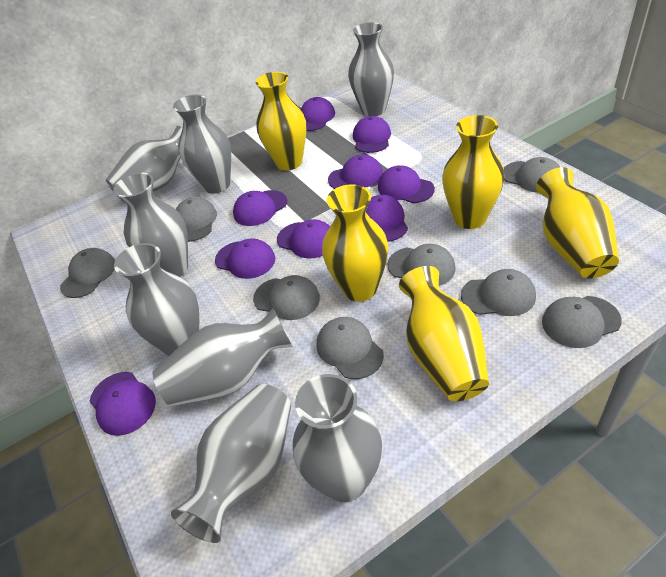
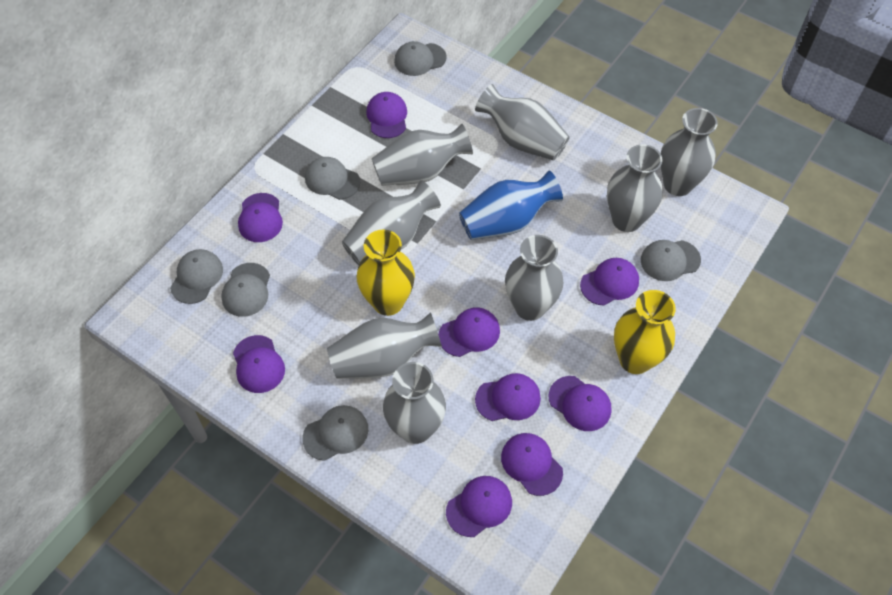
blue vase: 0 -> 1
grey cap: 8 -> 6
yellow vase: 5 -> 2

